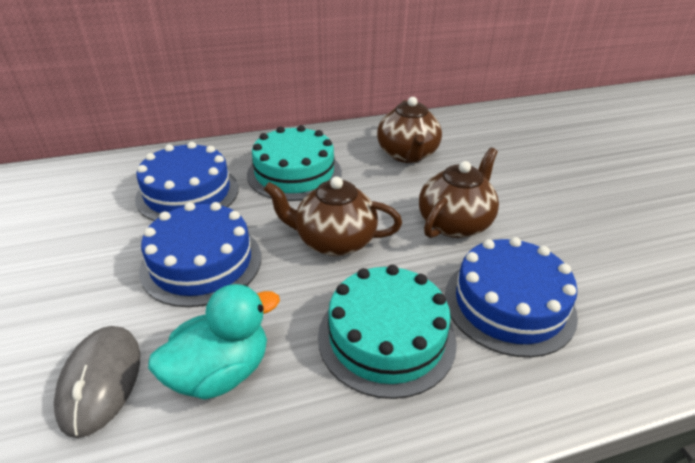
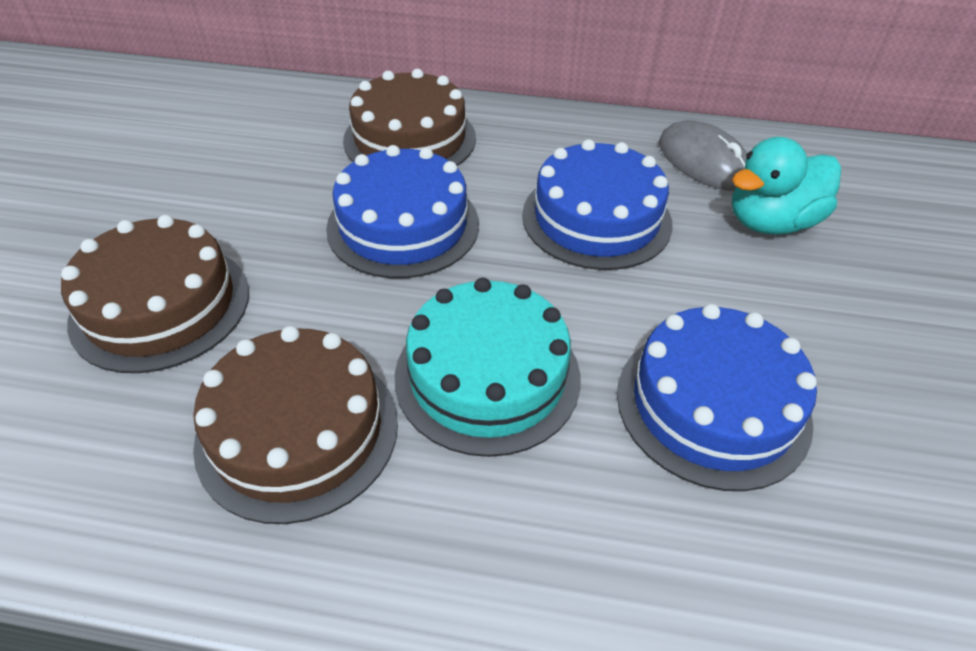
brown cake: 0 -> 3
brown teapot: 3 -> 0
turquoise cake: 2 -> 1

